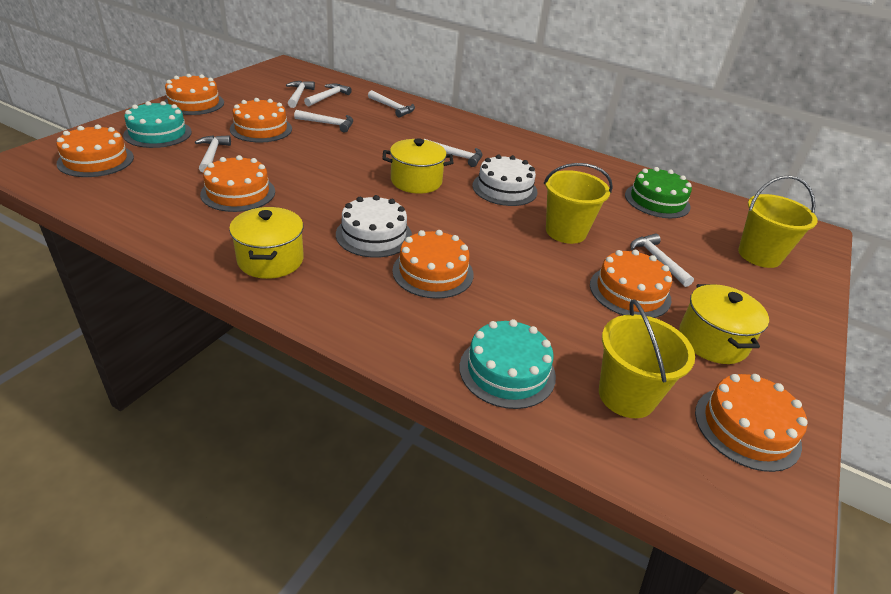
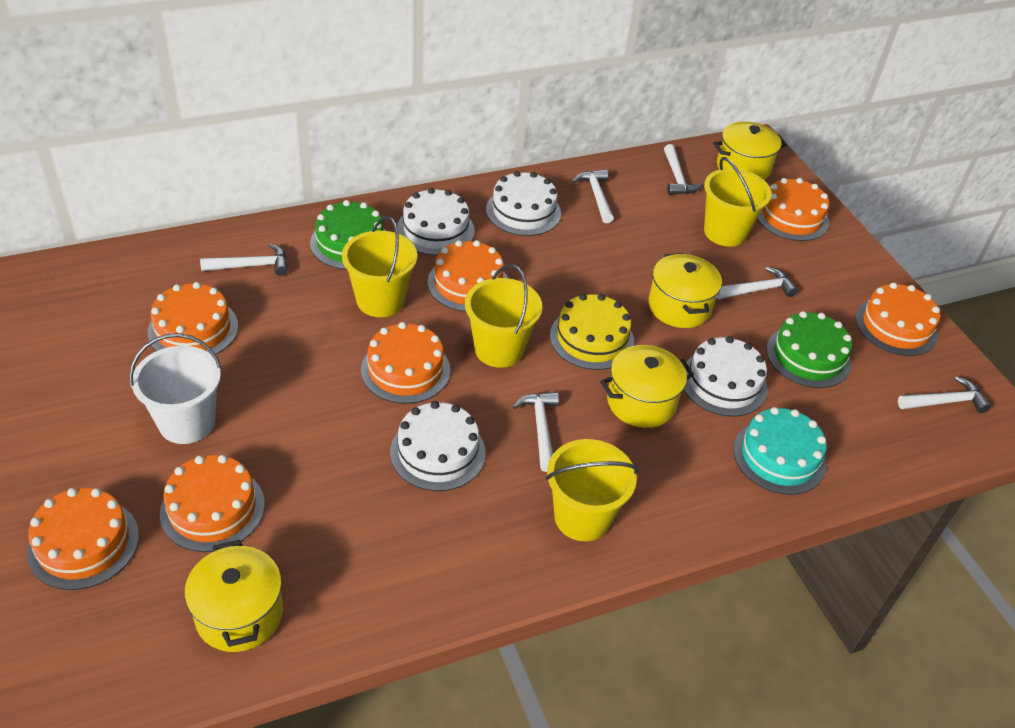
green cake: 1 -> 2
turquoise cake: 2 -> 1
white bucket: 0 -> 1
white cake: 2 -> 4
white hammer: 7 -> 6
yellow bucket: 3 -> 4
yellow cake: 0 -> 1
yellow pot: 3 -> 4

